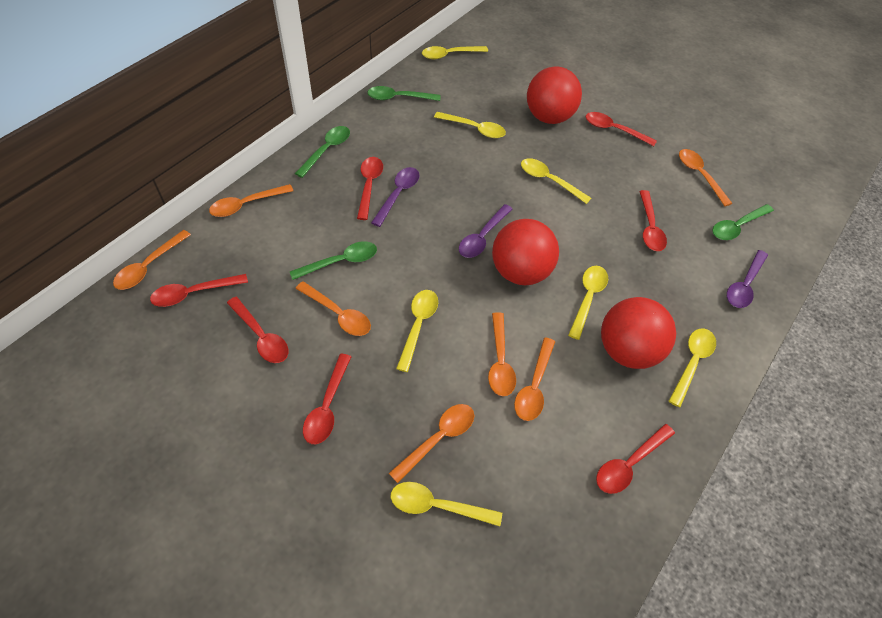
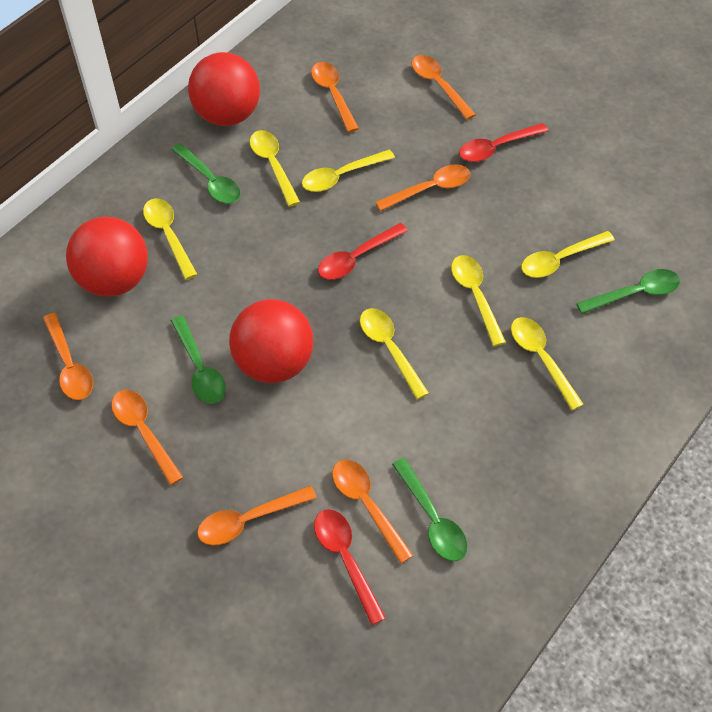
purple spoon: 3 -> 0
red spoon: 7 -> 3

